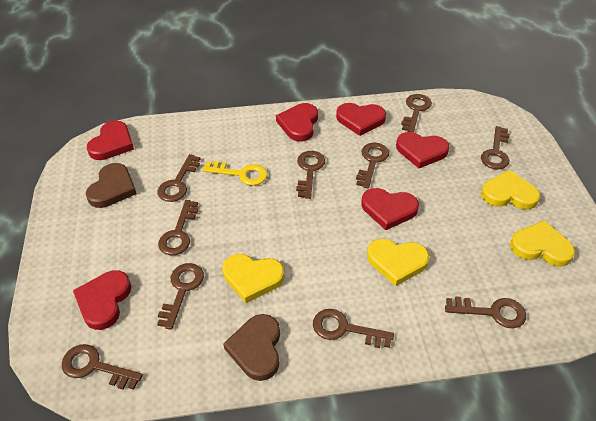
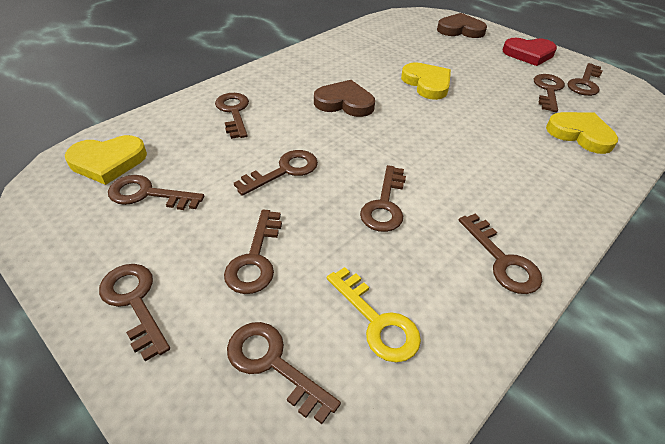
red heart: 6 -> 1
yellow heart: 4 -> 3

